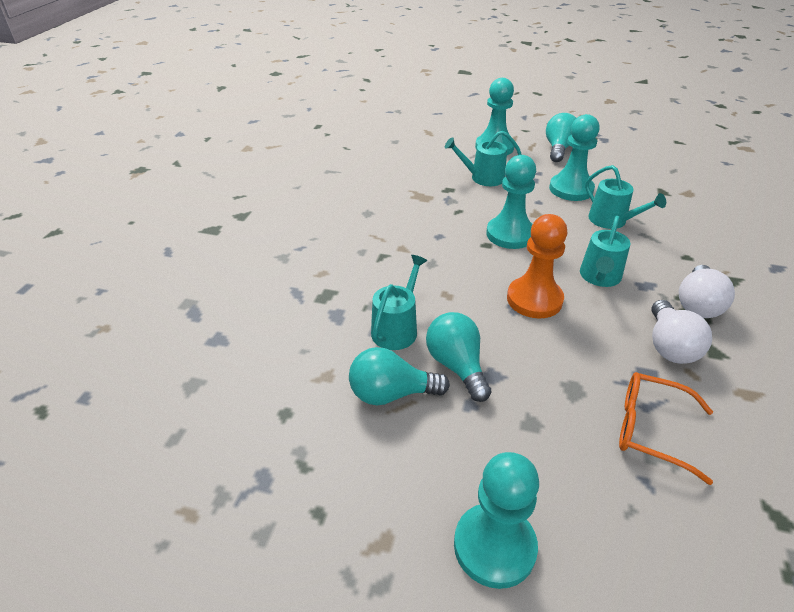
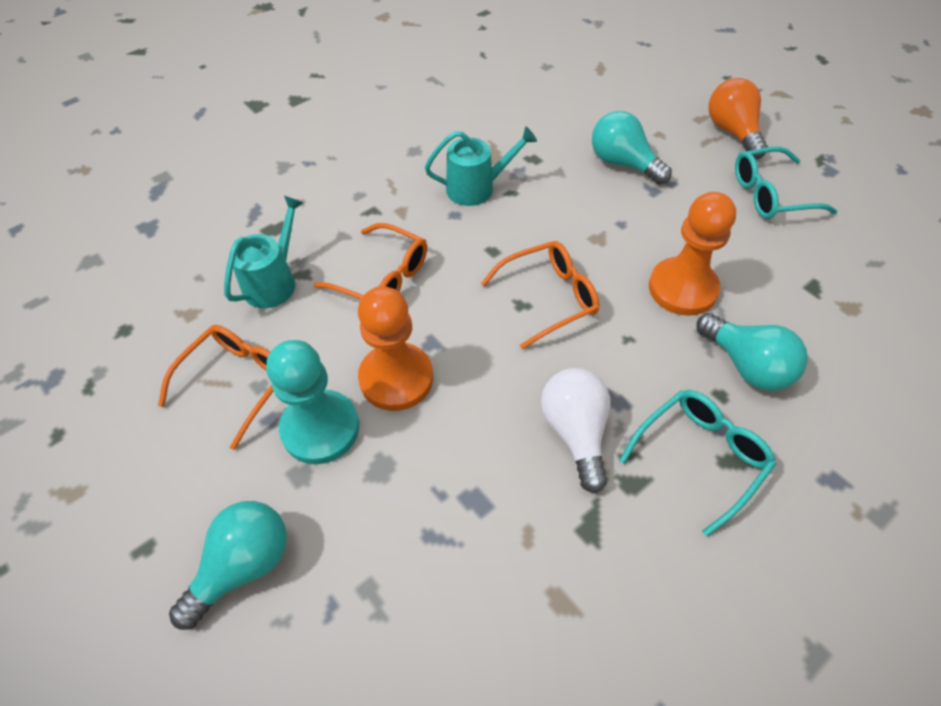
orange glasses: 1 -> 3
orange light bulb: 0 -> 1
orange pawn: 1 -> 2
turquoise glasses: 0 -> 2
turquoise pawn: 4 -> 1
turquoise watering can: 4 -> 2
white light bulb: 2 -> 1

